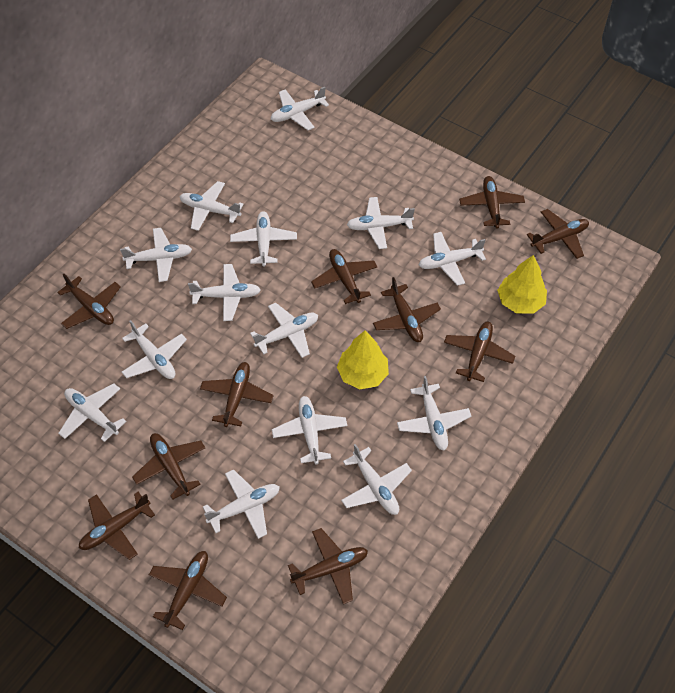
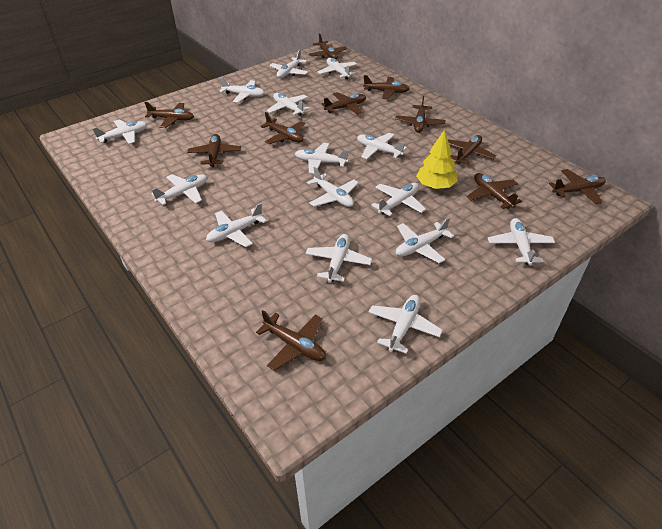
white plane: 14 -> 15
yellow tree: 2 -> 1

